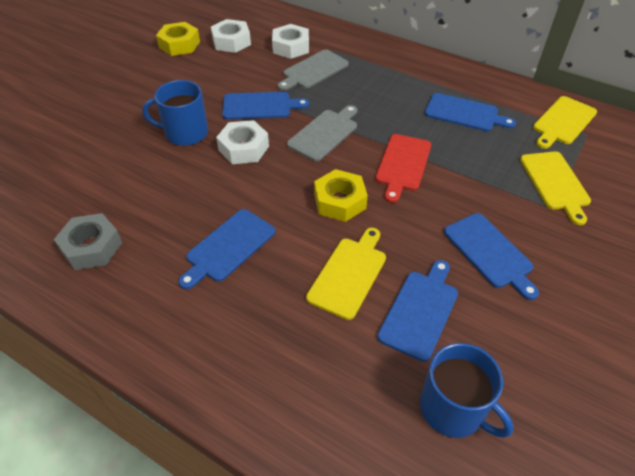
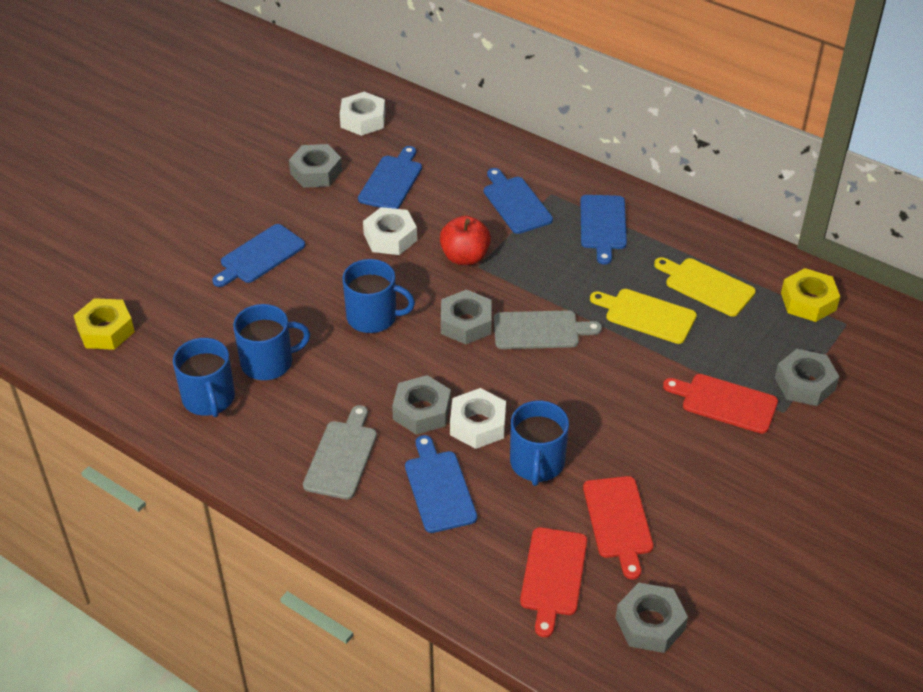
blue mug: 2 -> 4
grey nut: 1 -> 5
red apple: 0 -> 1
red cutting board: 1 -> 3
yellow cutting board: 3 -> 2

